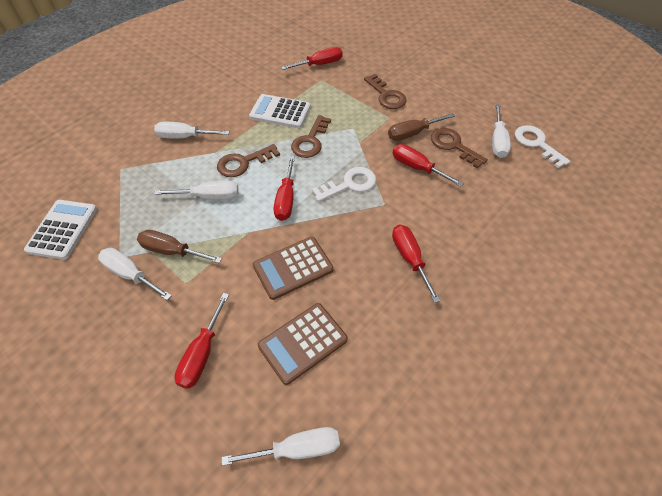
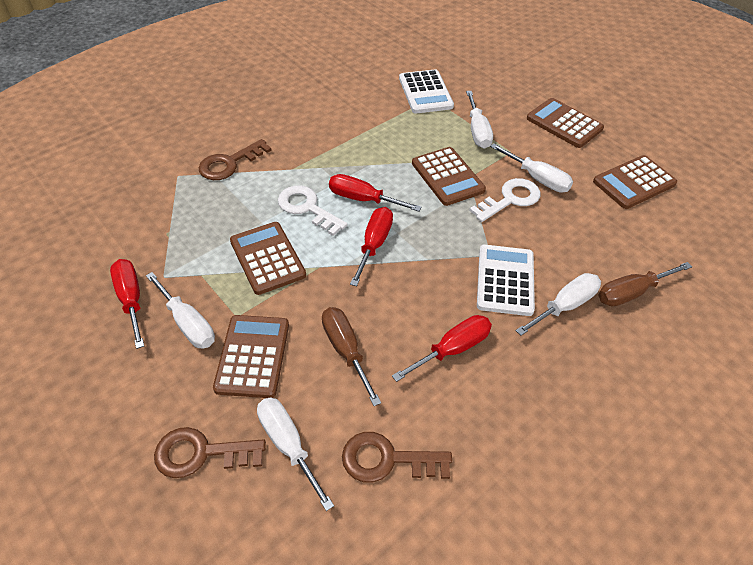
brown calculator: 2 -> 5
brown key: 4 -> 3
red screwdriver: 5 -> 4

